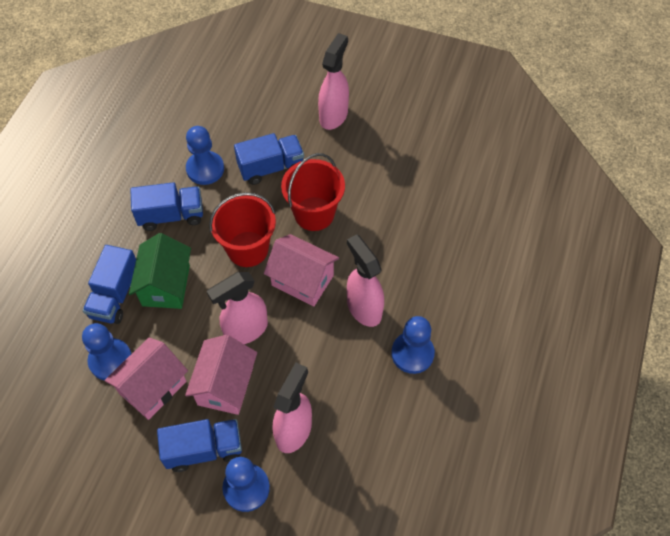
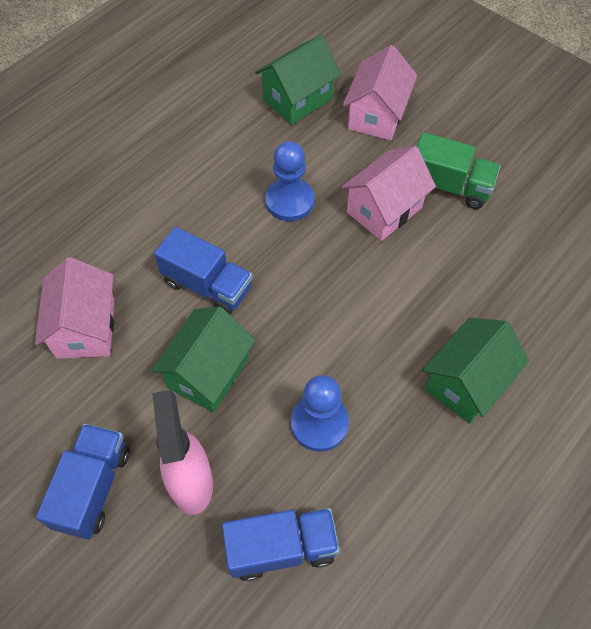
blue pawn: 4 -> 2
blue truck: 4 -> 3
green house: 1 -> 3
green truck: 0 -> 1
pink spray bottle: 4 -> 1
red bucket: 2 -> 0

